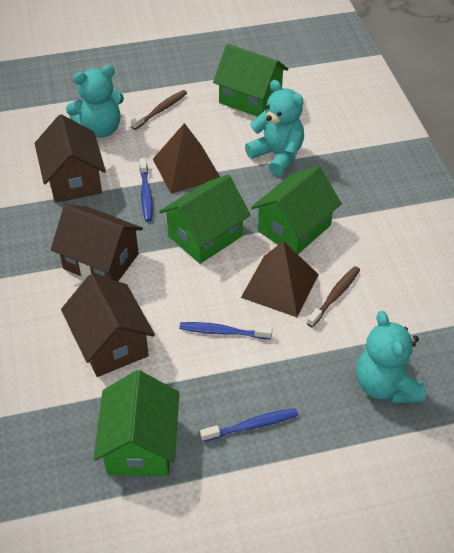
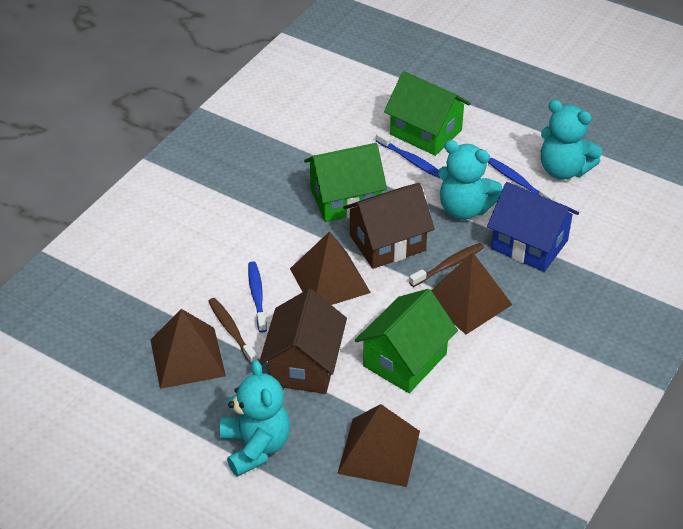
blue house: 0 -> 1
brown house: 3 -> 2
brown pyramid: 2 -> 4
green house: 4 -> 3

